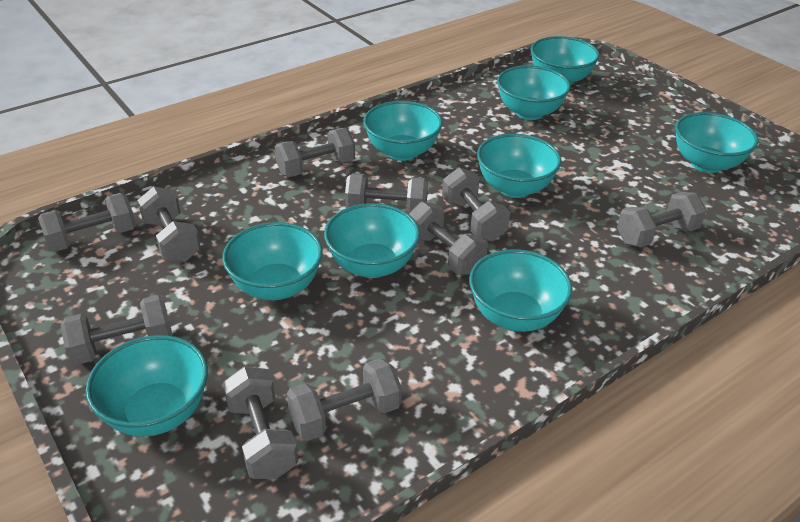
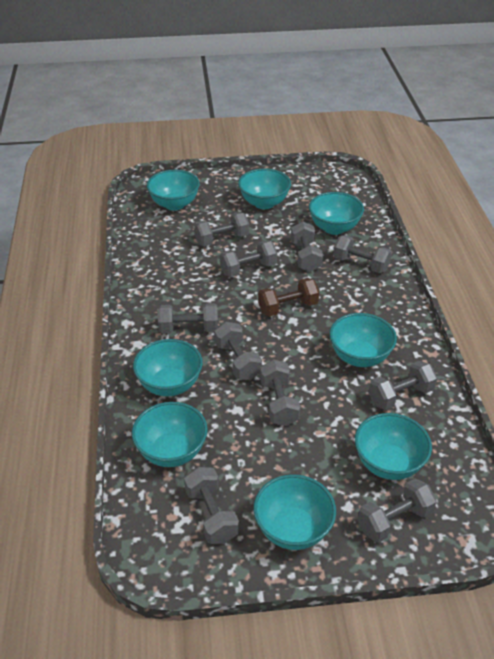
brown dumbbell: 0 -> 1
turquoise bowl: 9 -> 8

